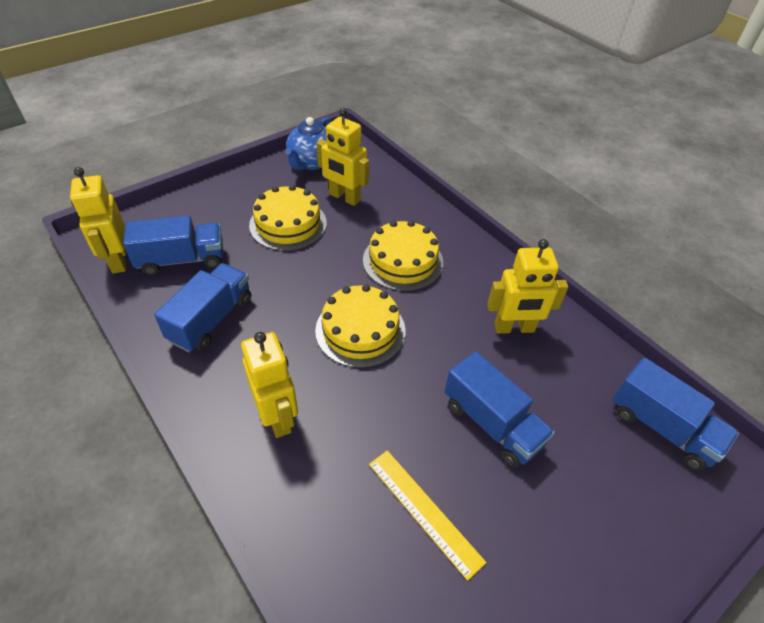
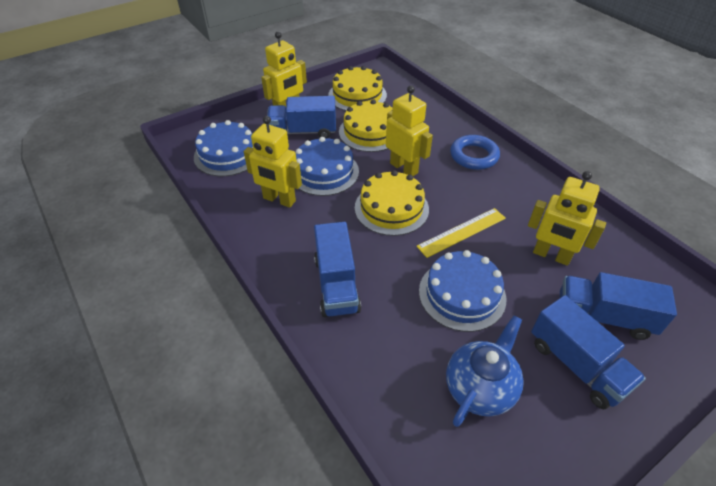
blue cake: 0 -> 3
blue ring: 0 -> 1

